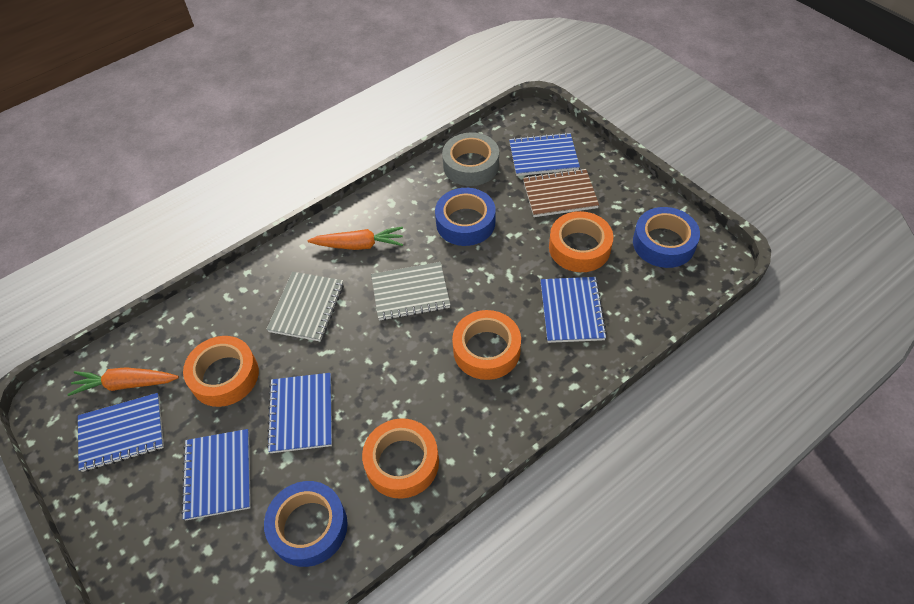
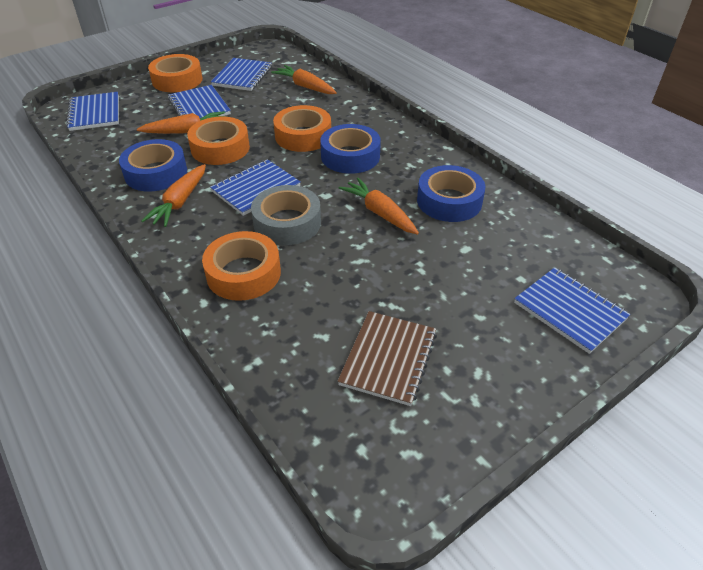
grey notebook: 2 -> 0
orange carrot: 2 -> 4

